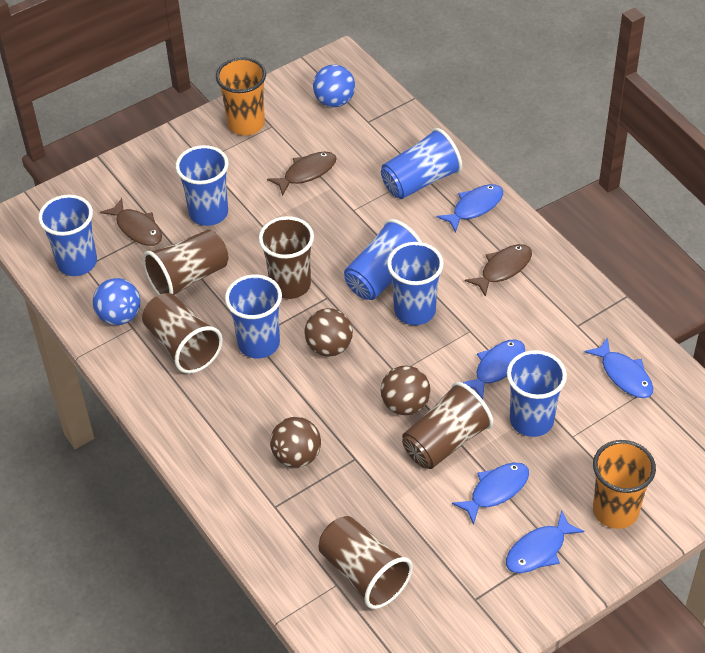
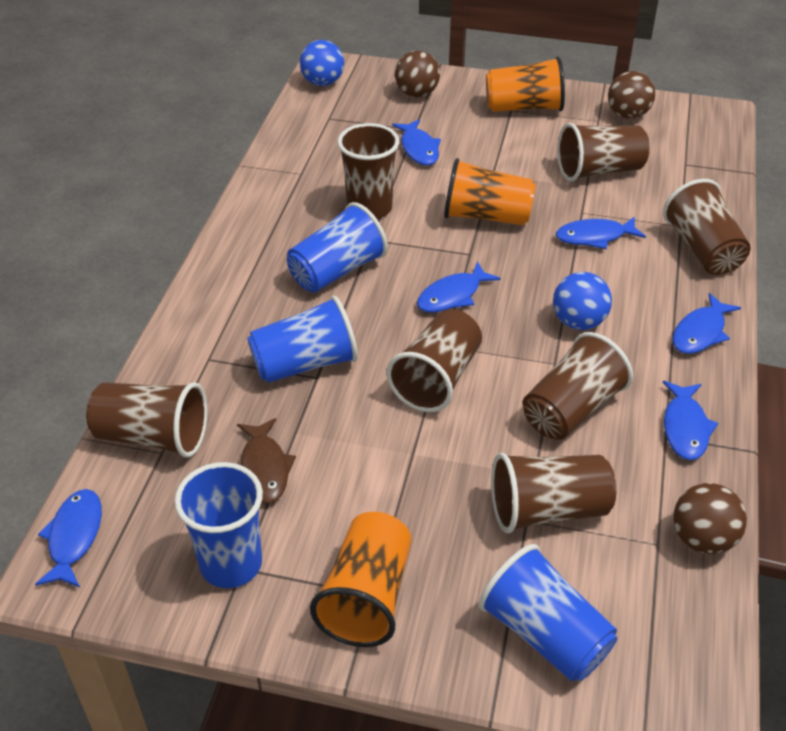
blue cup: 7 -> 4
blue fish: 5 -> 6
brown cup: 5 -> 7
brown fish: 3 -> 1
orange cup: 2 -> 3

